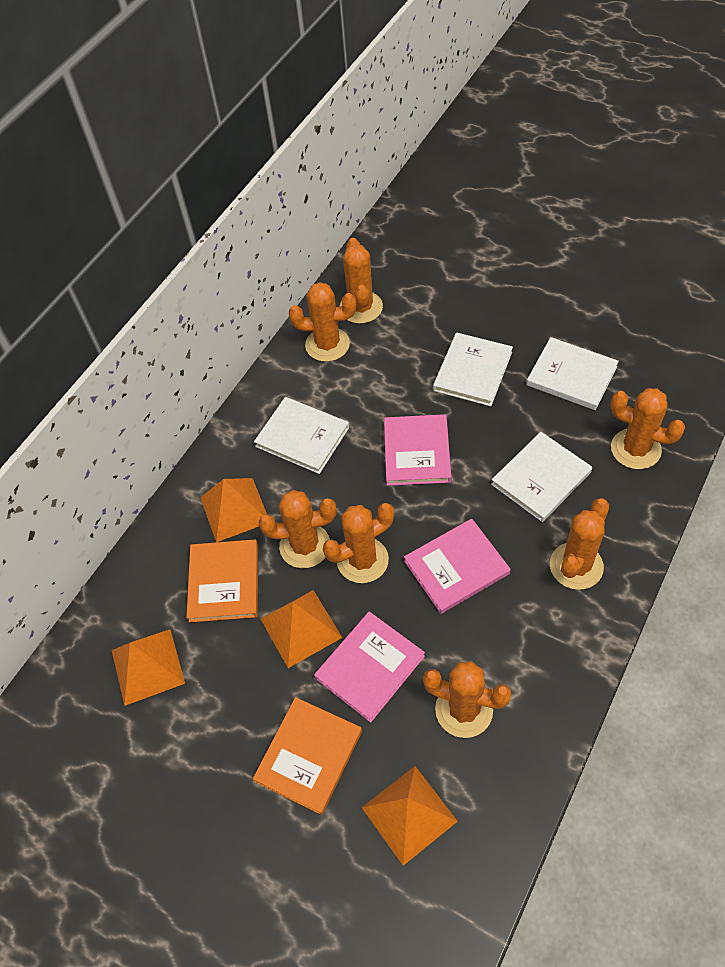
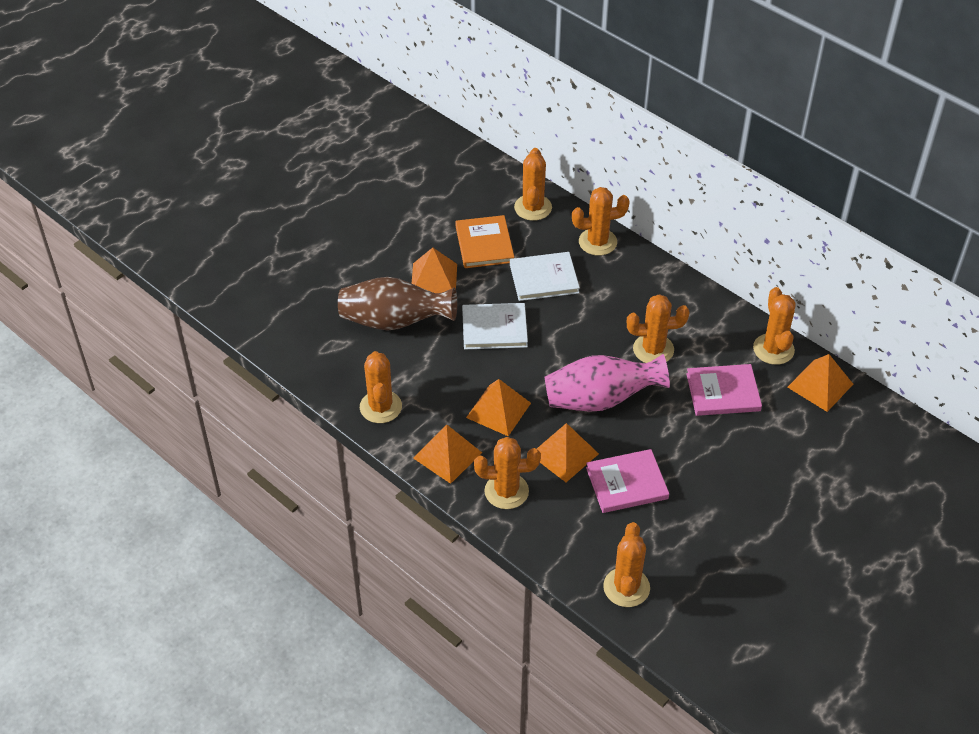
brown vase: 0 -> 1
orange book: 2 -> 1
orange pyramid: 4 -> 5
pink book: 3 -> 2
pink vase: 0 -> 1
white book: 4 -> 2

